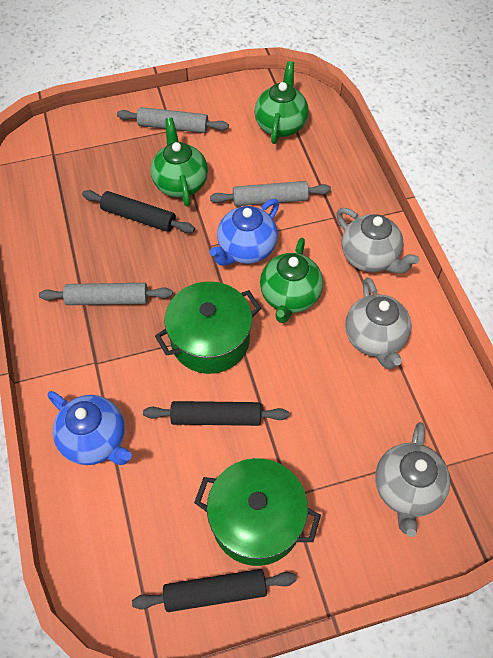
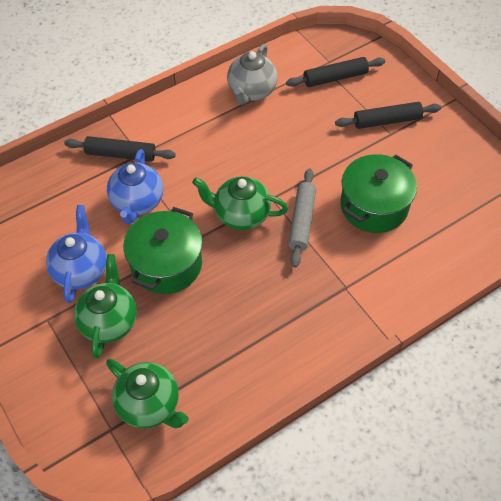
grey rolling pin: 3 -> 1
grey teapot: 3 -> 1

